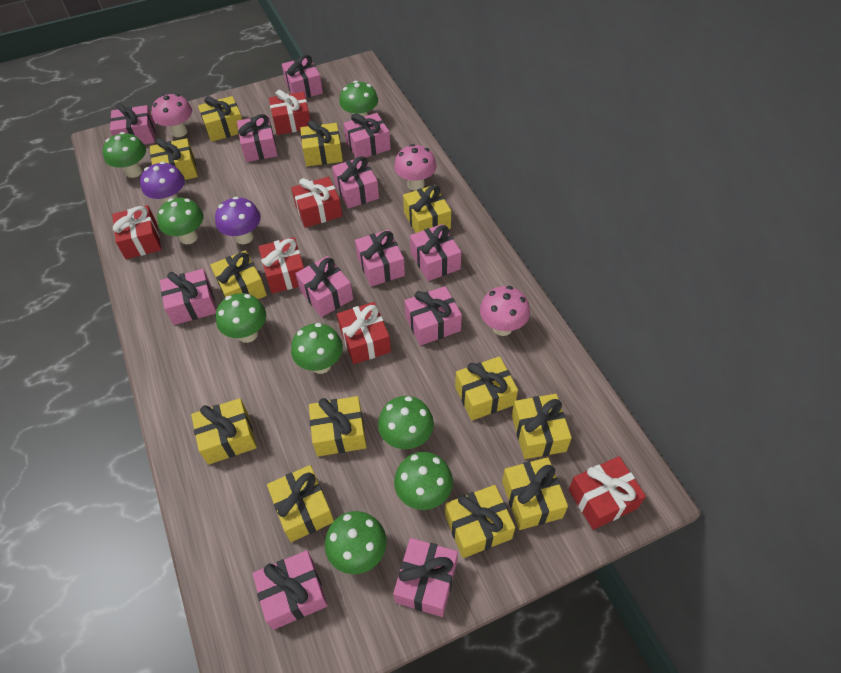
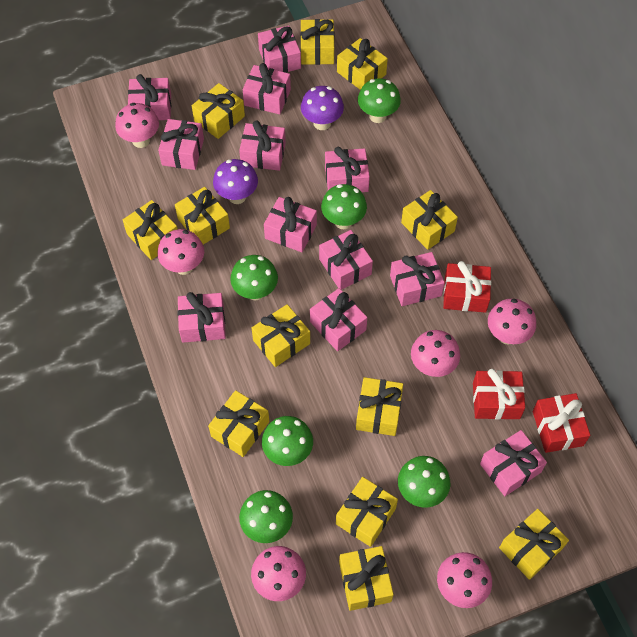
green mushroom: 8 -> 6
pink mushroom: 3 -> 6
red gift: 6 -> 3

